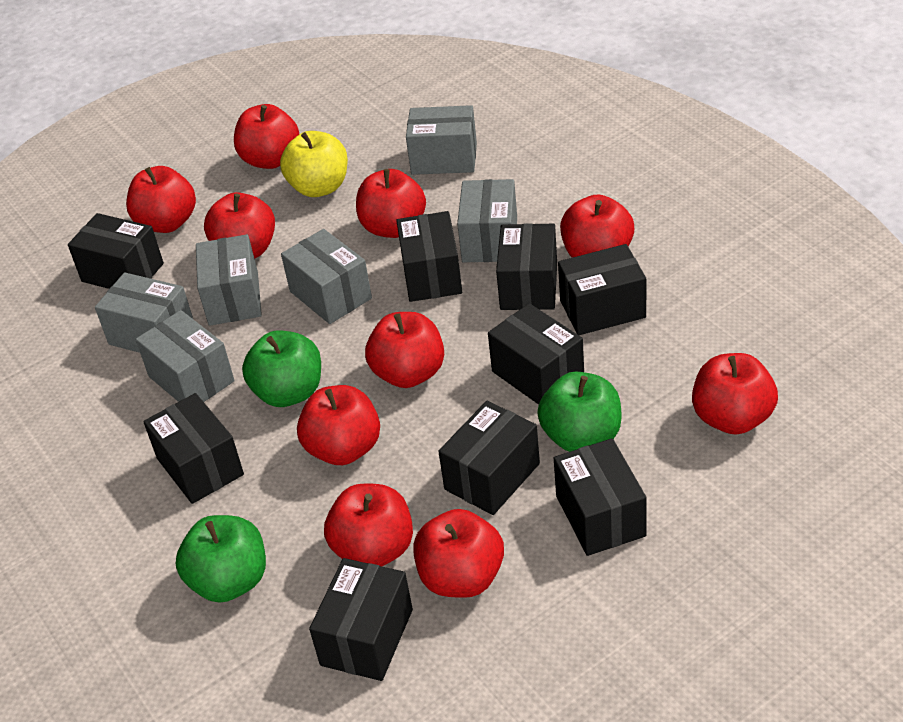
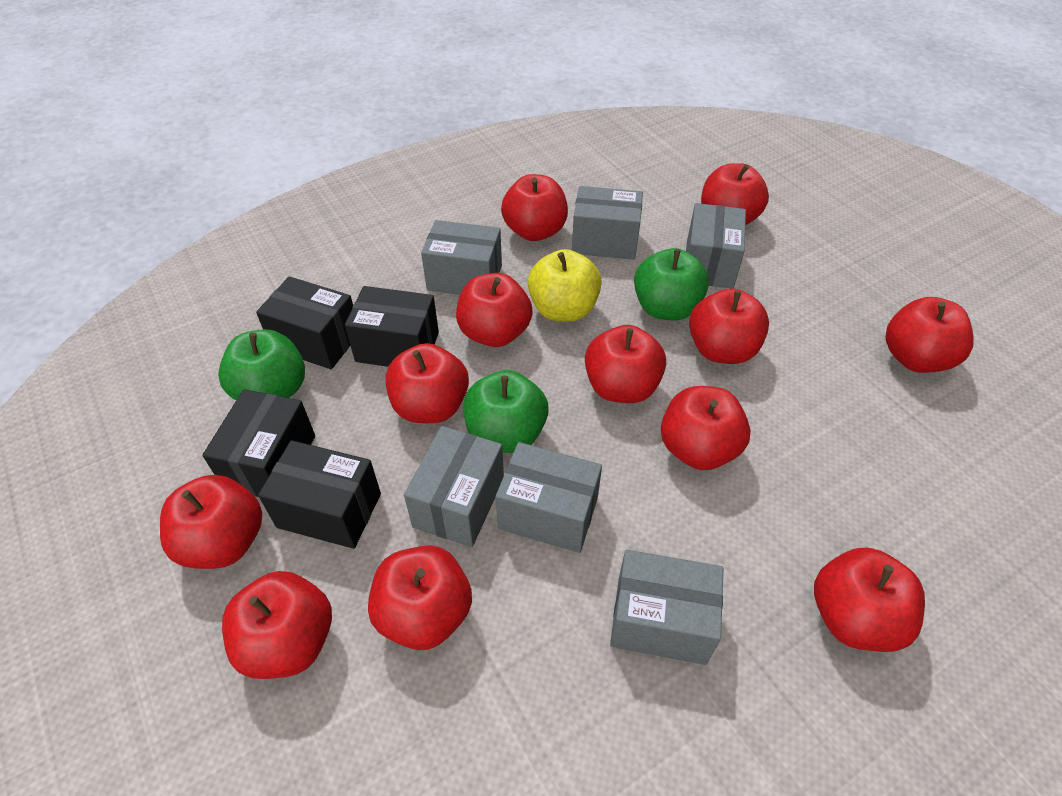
black box: 9 -> 4
red apple: 10 -> 12

